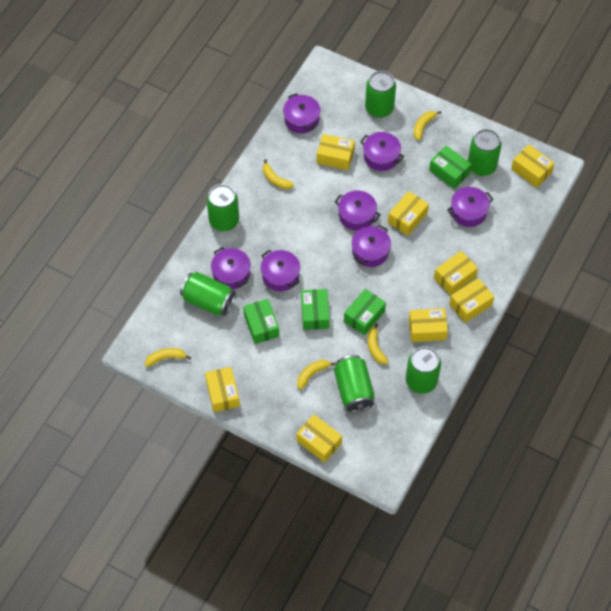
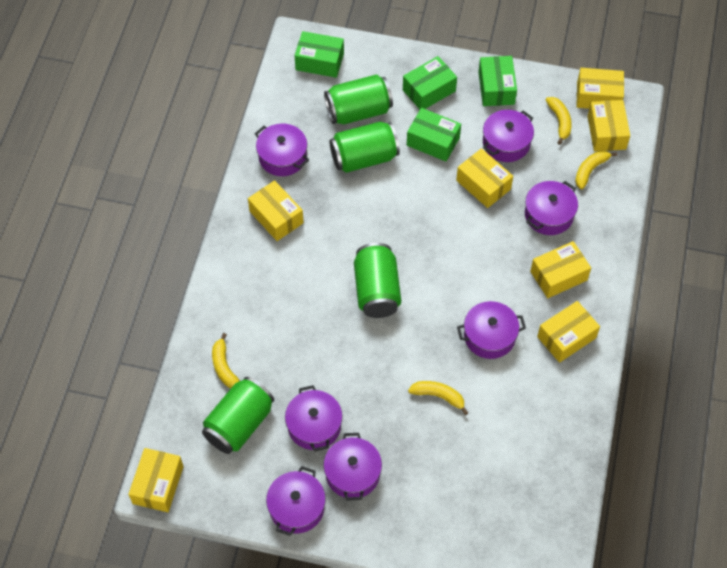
green can: 6 -> 4
yellow banana: 5 -> 4
yellow box: 8 -> 7

